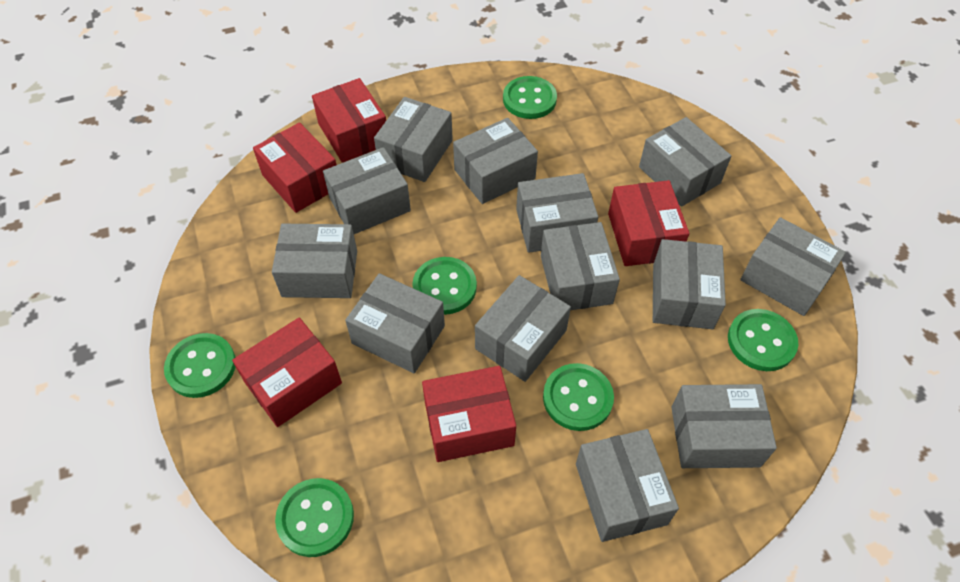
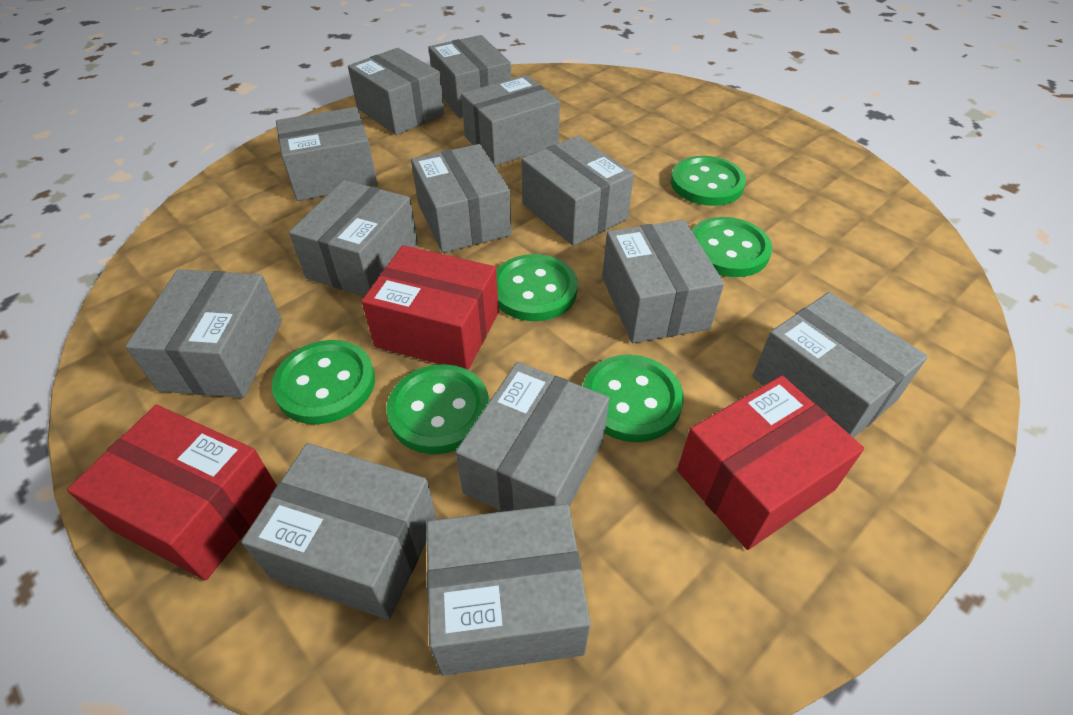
red box: 5 -> 3

